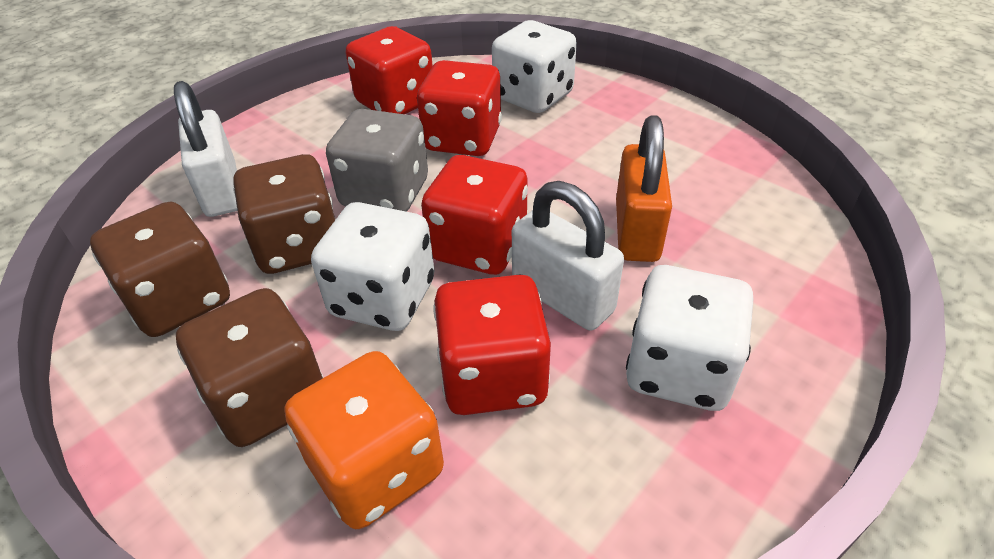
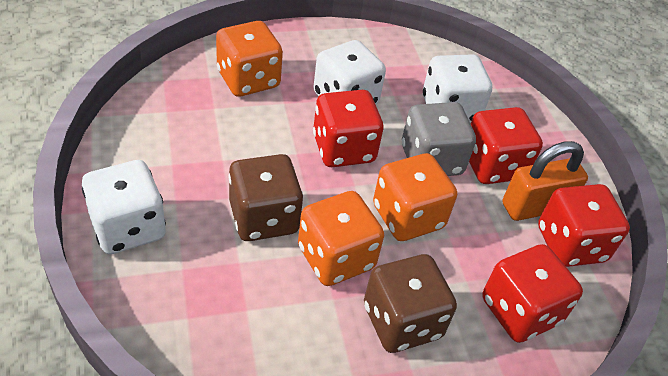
brown dice: 3 -> 2
orange dice: 1 -> 3
white padlock: 2 -> 0

